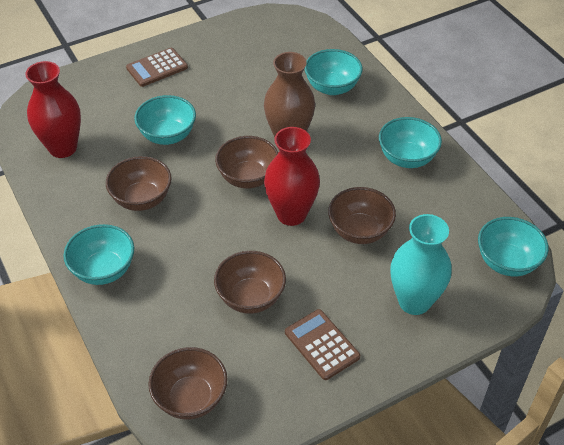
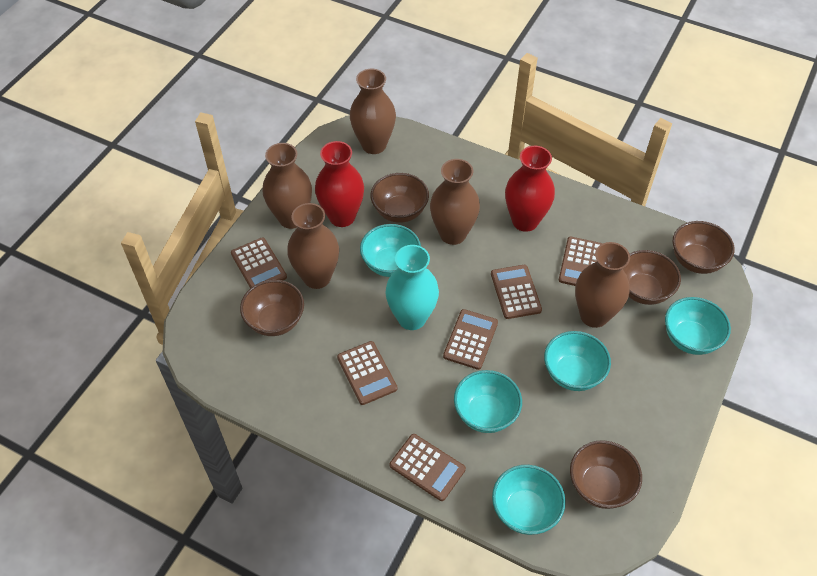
brown calculator: 2 -> 6
brown vase: 1 -> 5

